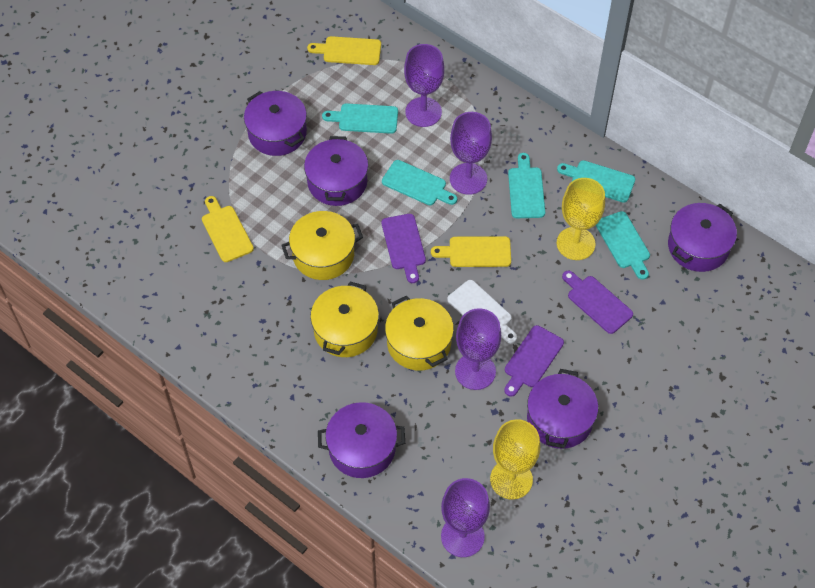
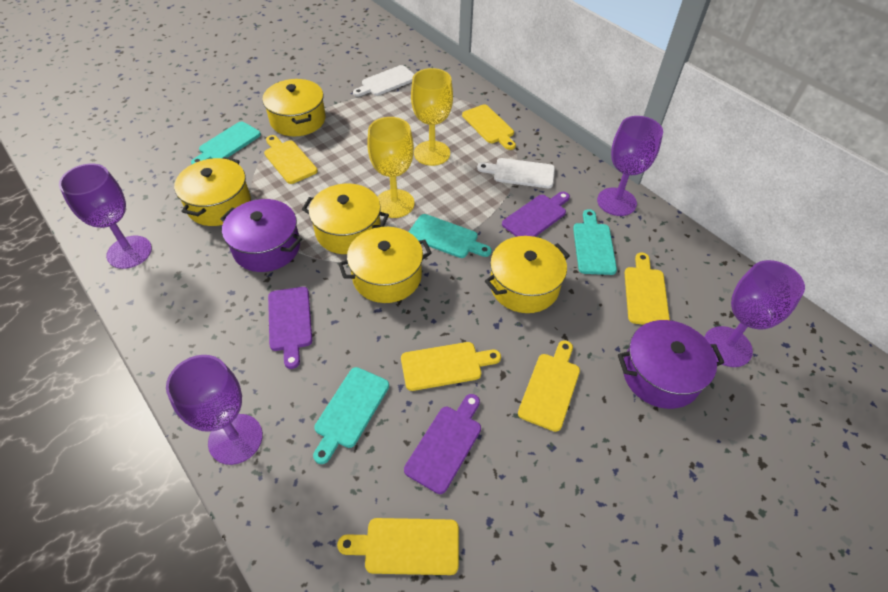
purple pot: 5 -> 2
turquoise cutting board: 5 -> 4
white cutting board: 1 -> 2
yellow cutting board: 3 -> 6
yellow pot: 3 -> 5

